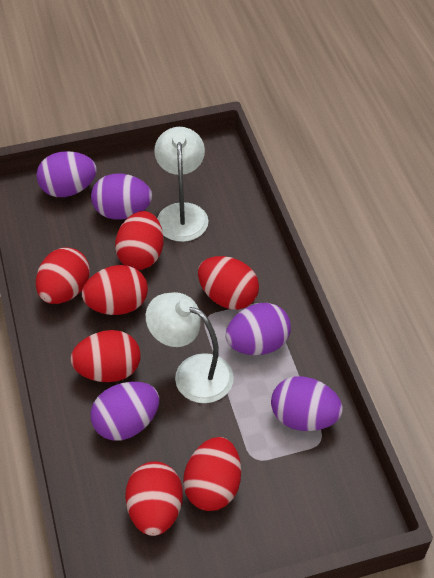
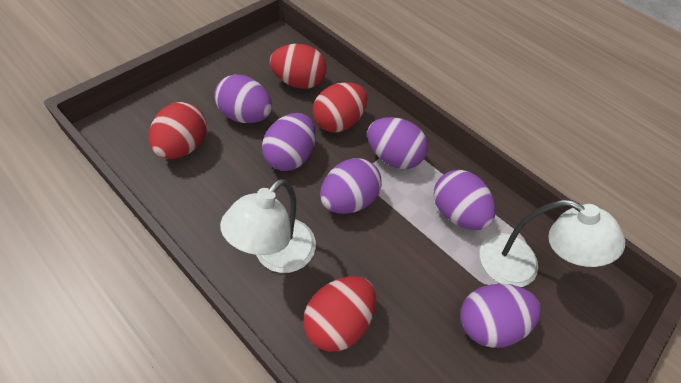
purple egg: 5 -> 6
red egg: 7 -> 4

